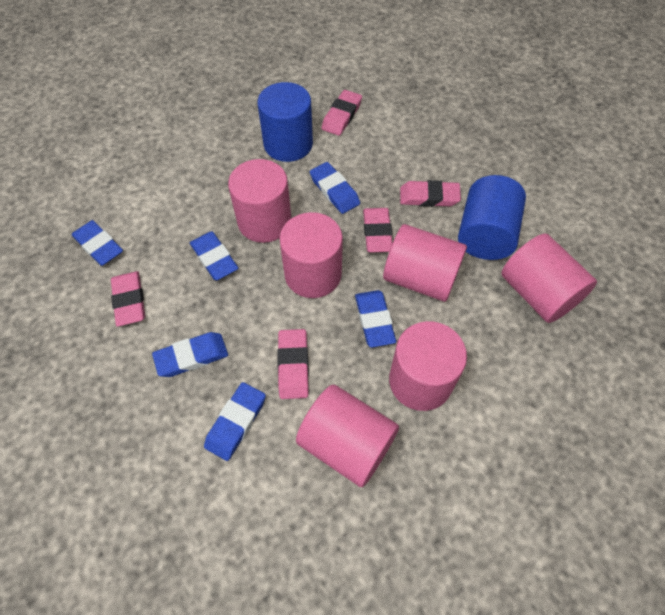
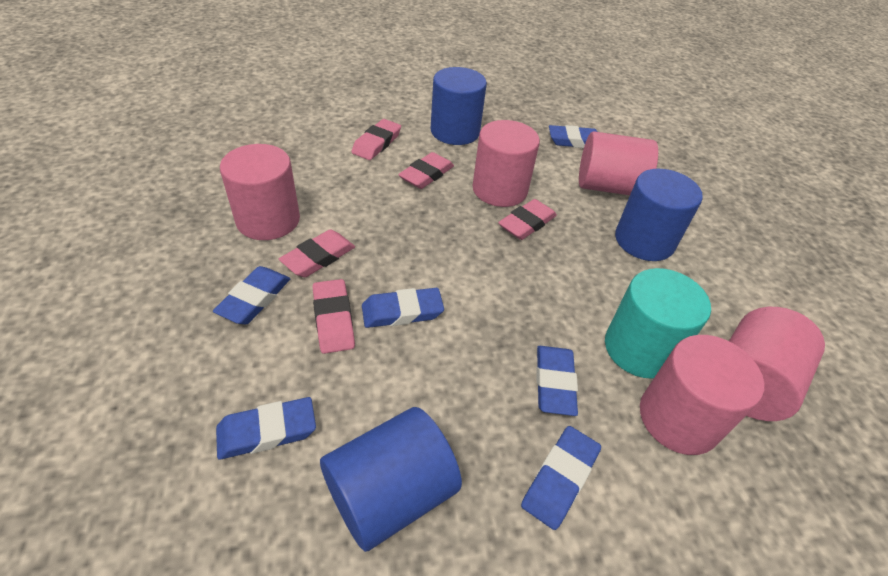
blue cylinder: 2 -> 3
pink cylinder: 6 -> 5
turquoise cylinder: 0 -> 1

